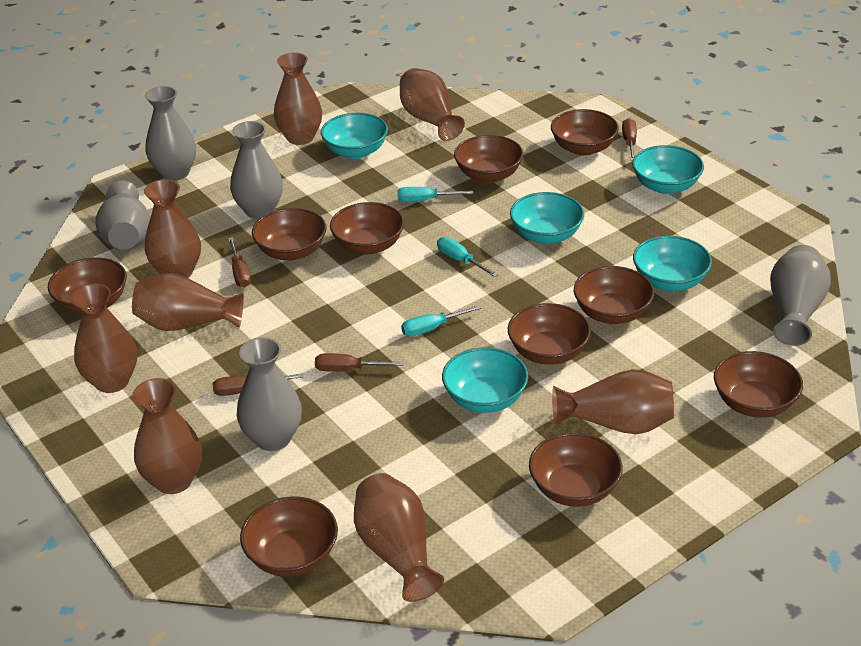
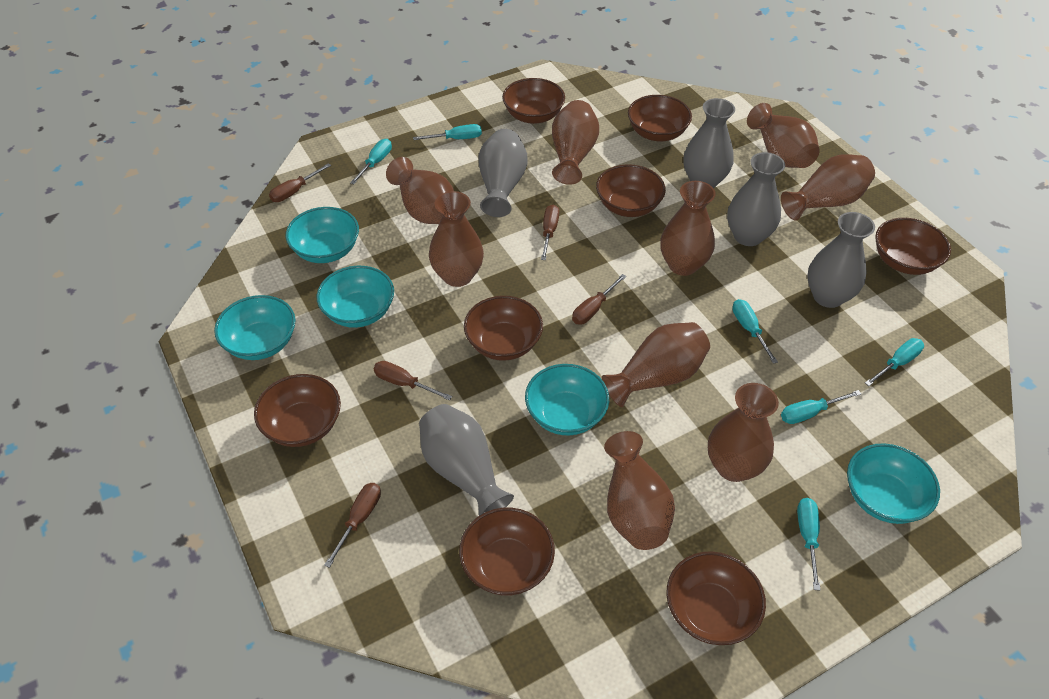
brown bowl: 10 -> 8
brown screwdriver: 4 -> 5
brown vase: 8 -> 9
turquoise screwdriver: 3 -> 6

